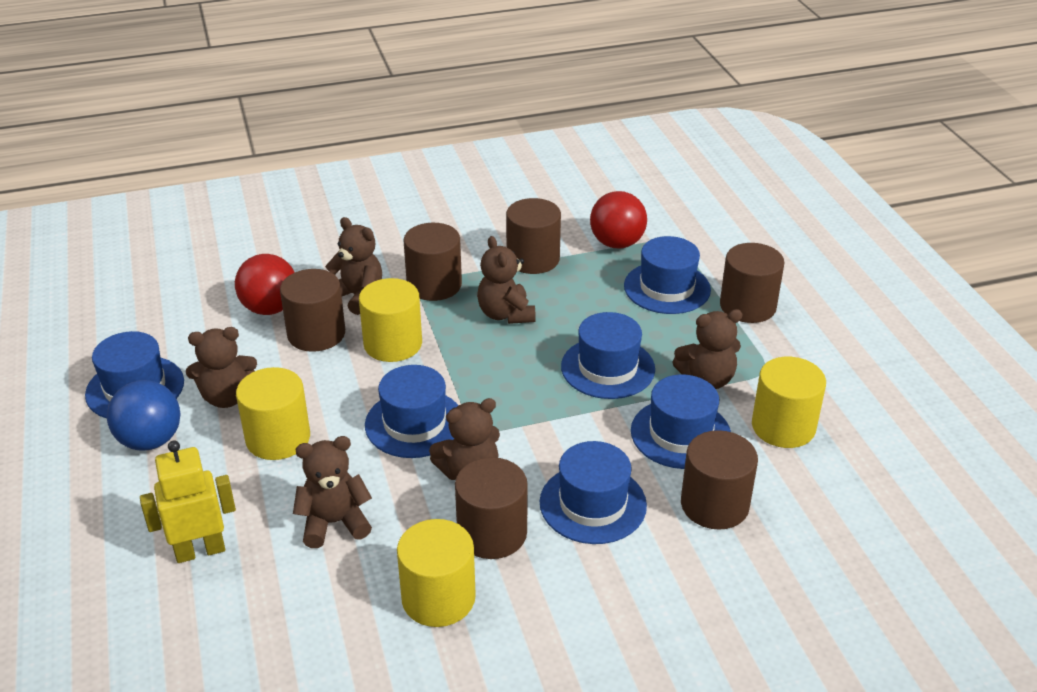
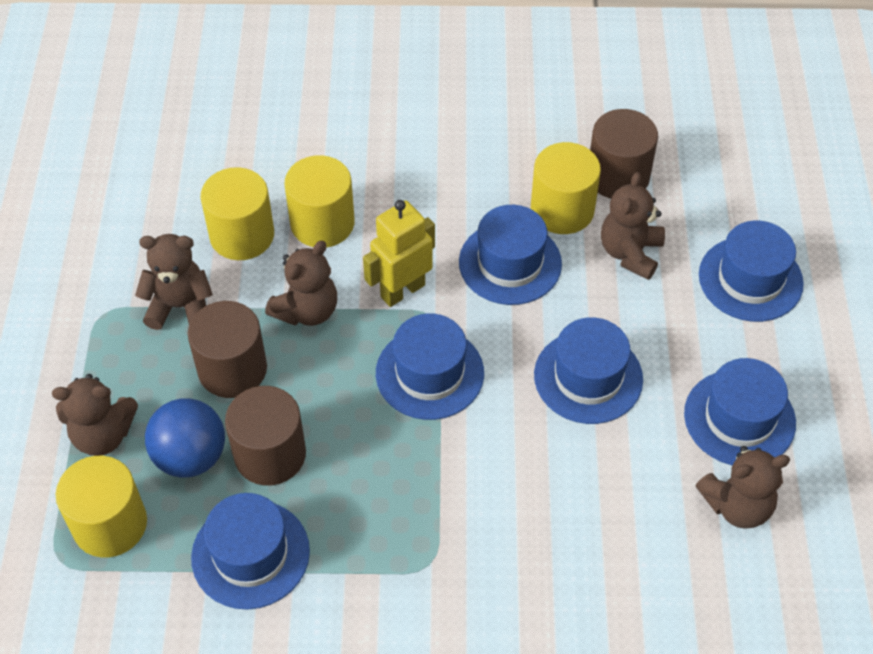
brown cylinder: 6 -> 3
brown teddy bear: 6 -> 5
red ball: 2 -> 0

